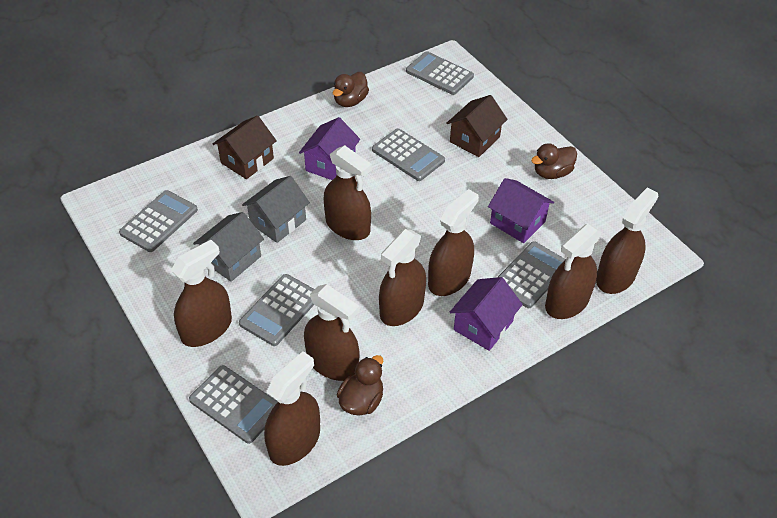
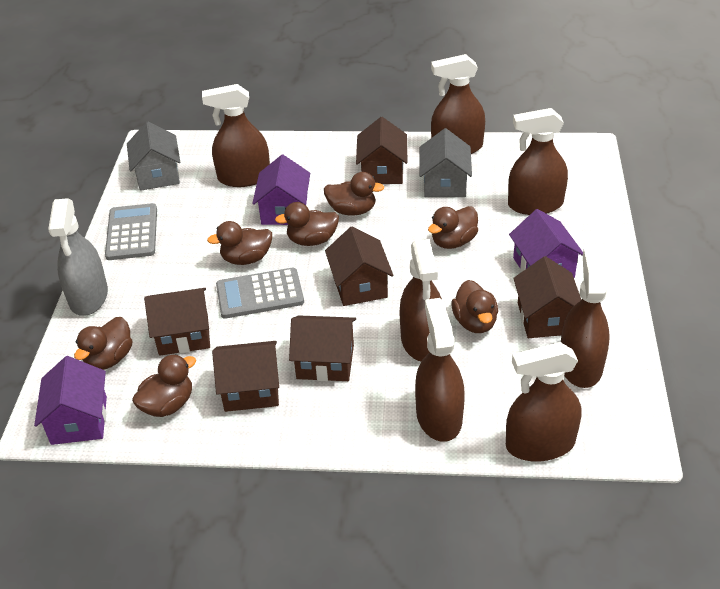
brown duck: 3 -> 7
brown house: 2 -> 6
brown spray bottle: 8 -> 7
grey calculator: 6 -> 2
grey spray bottle: 0 -> 1

